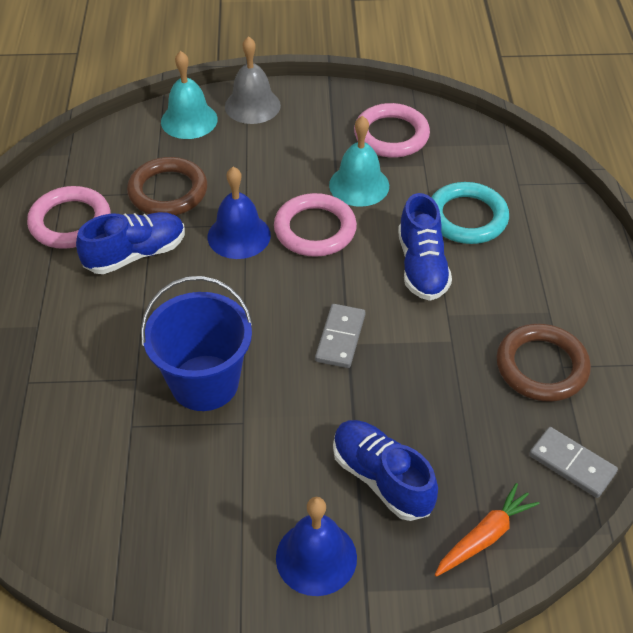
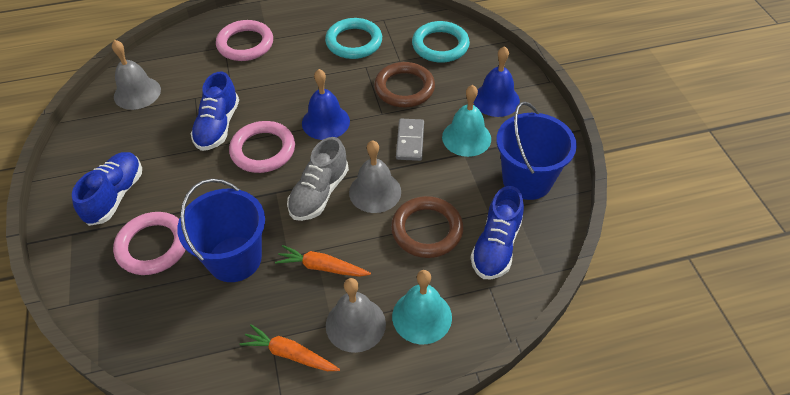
blue bucket: 1 -> 2
grey bell: 1 -> 3
grey domino: 2 -> 1
grey shoe: 0 -> 1
orange carrot: 1 -> 2
turquoise ring: 1 -> 2

